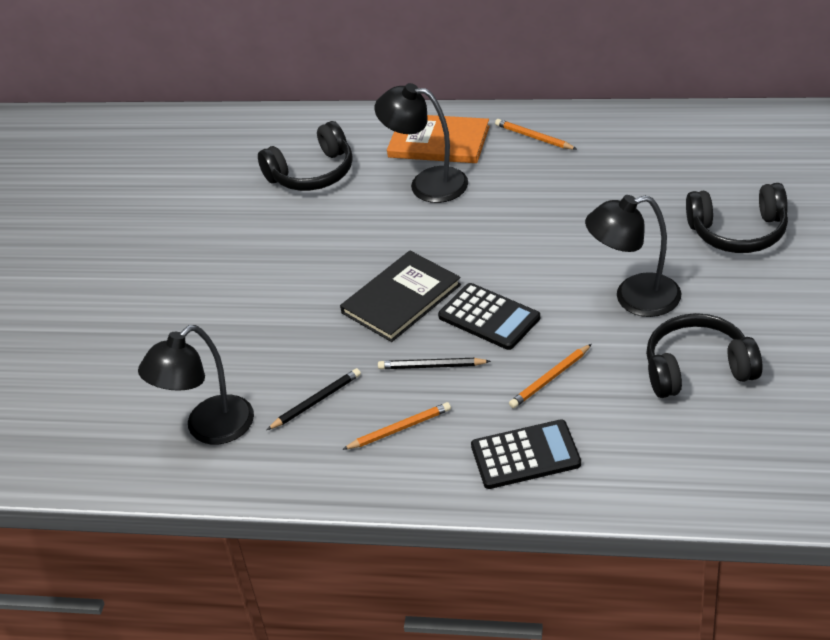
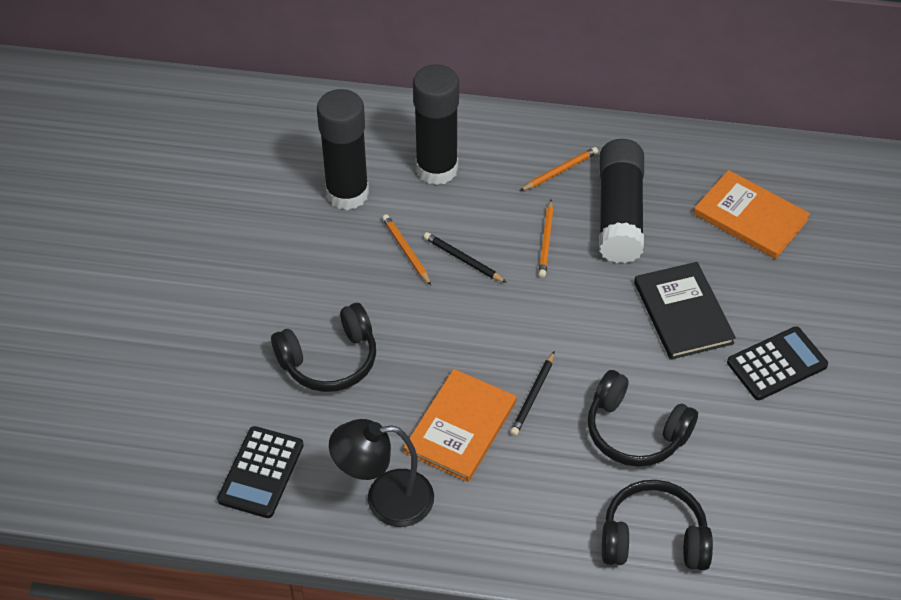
black glue stick: 0 -> 3
black lamp: 3 -> 1
orange book: 1 -> 2

